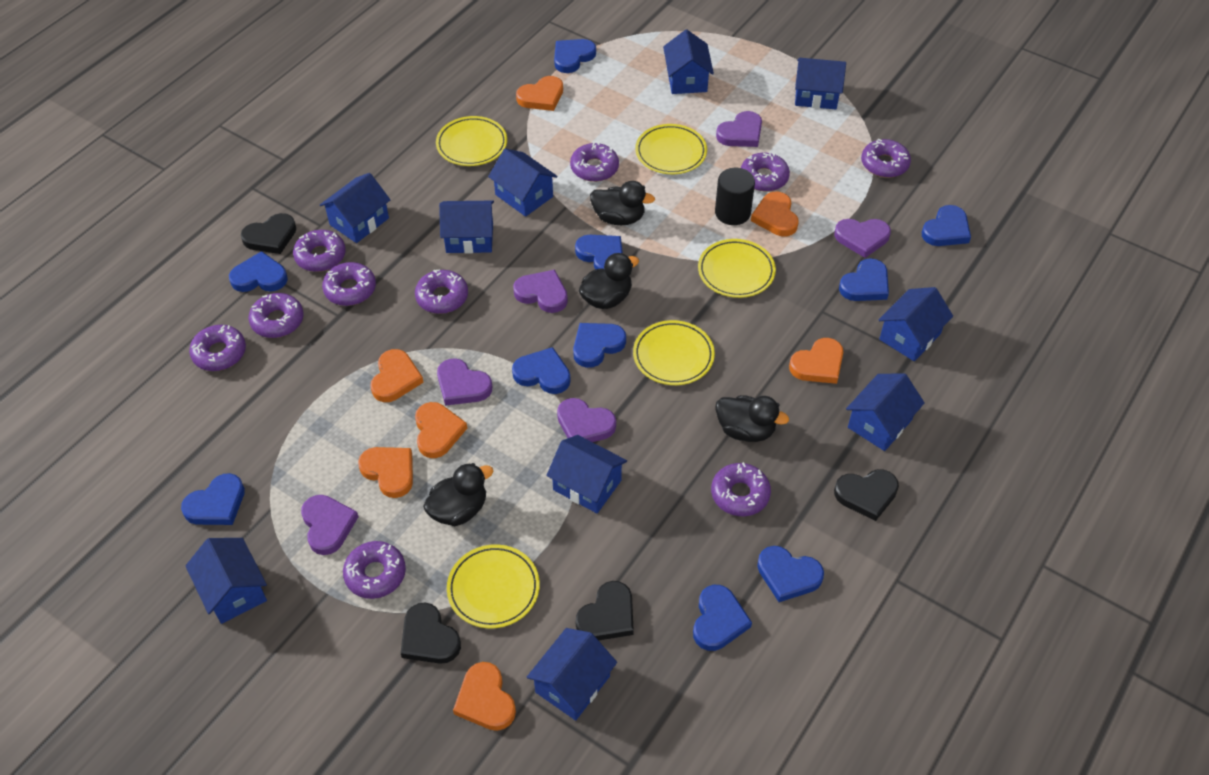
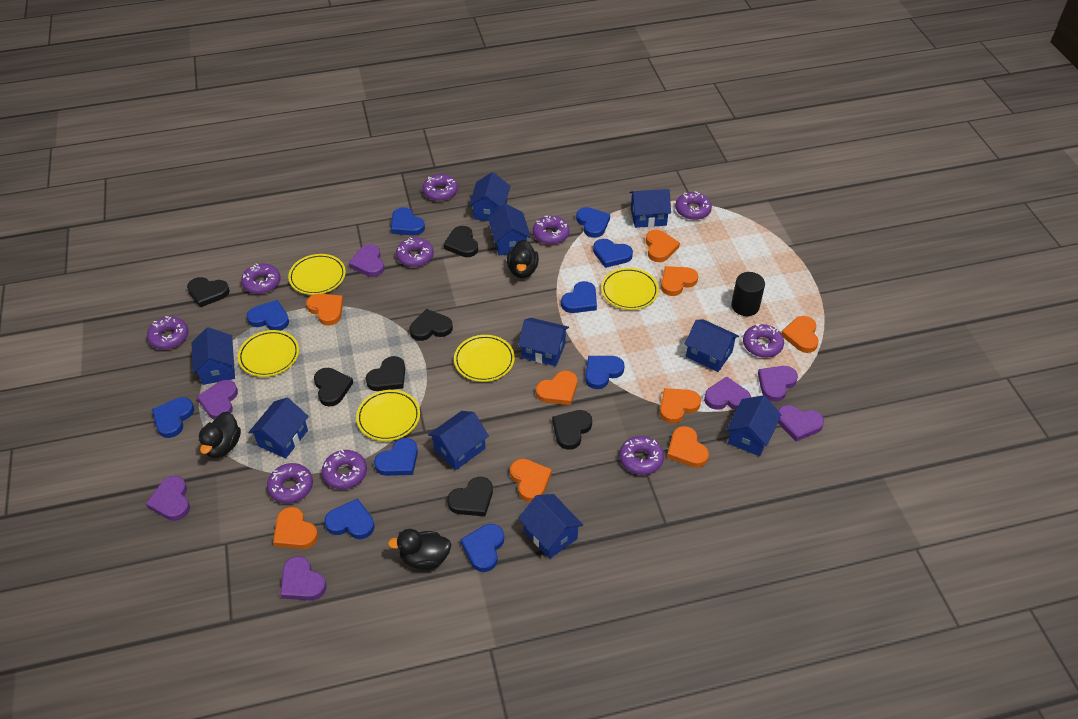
black duck: 4 -> 3
black heart: 4 -> 7
orange heart: 7 -> 9
purple heart: 6 -> 7

